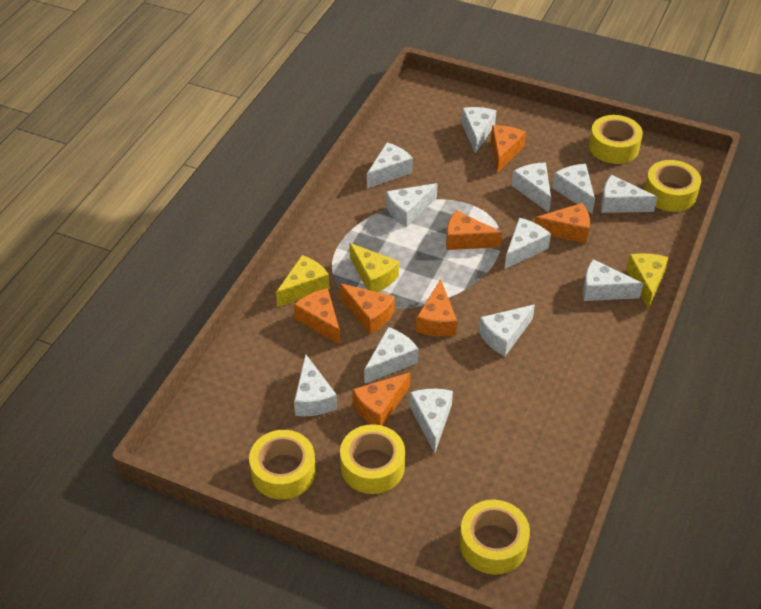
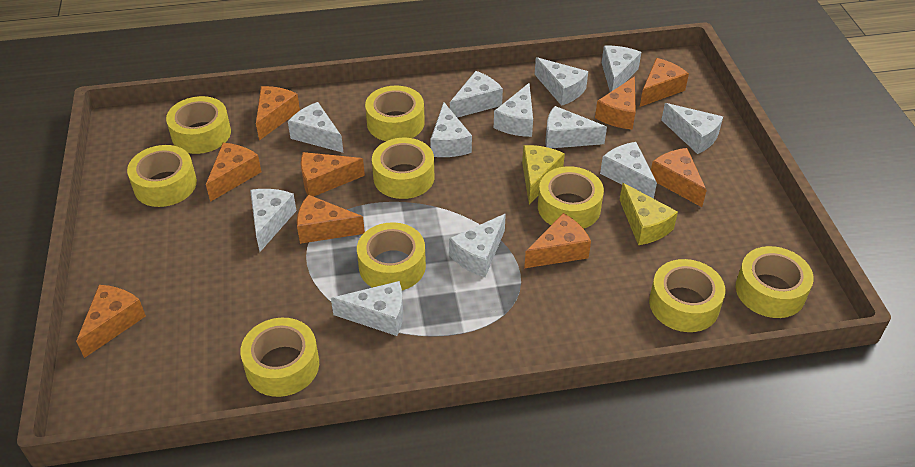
orange cheese: 7 -> 9
yellow cheese: 3 -> 2
yellow tape: 5 -> 9

